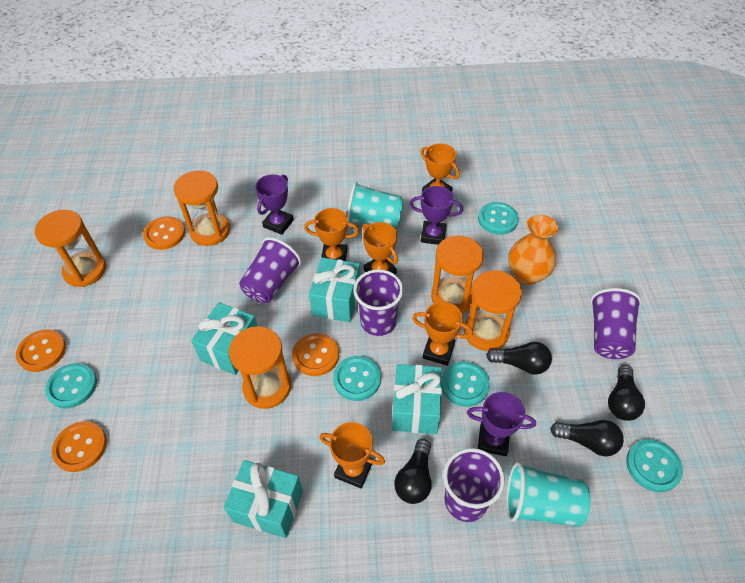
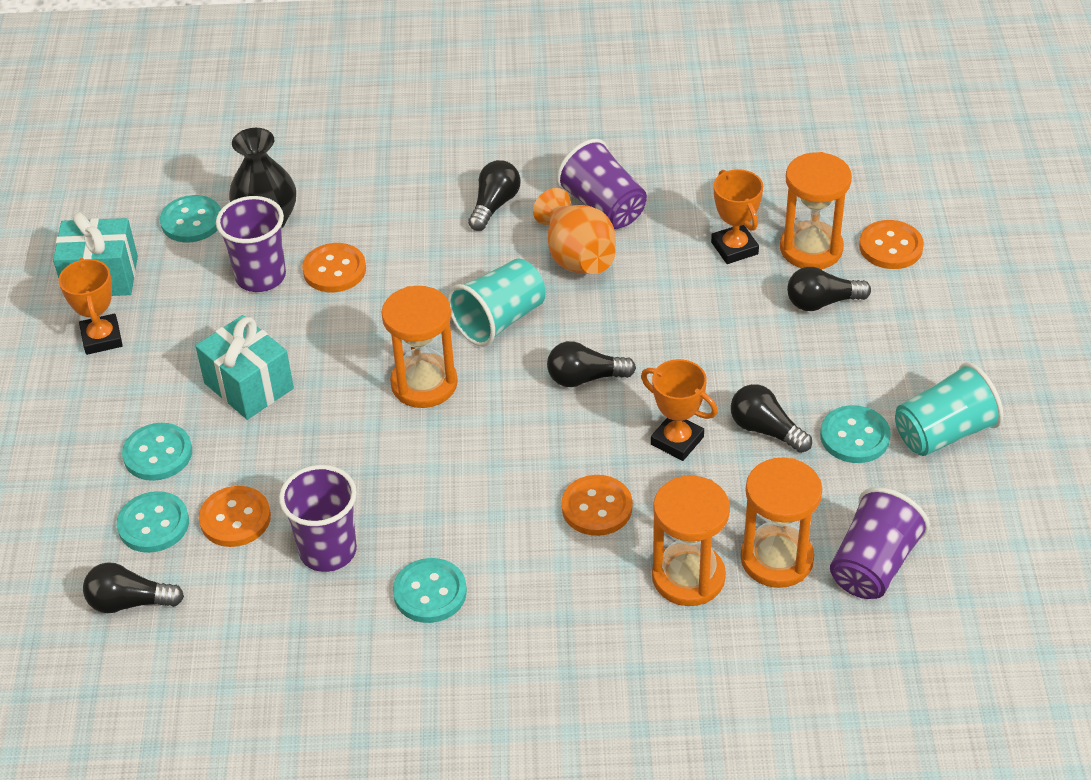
black light bulb: 4 -> 5
black vase: 0 -> 1
orange hourglass: 5 -> 4
orange trophy: 5 -> 3
purple trophy: 3 -> 0
turquoise gift: 4 -> 2

